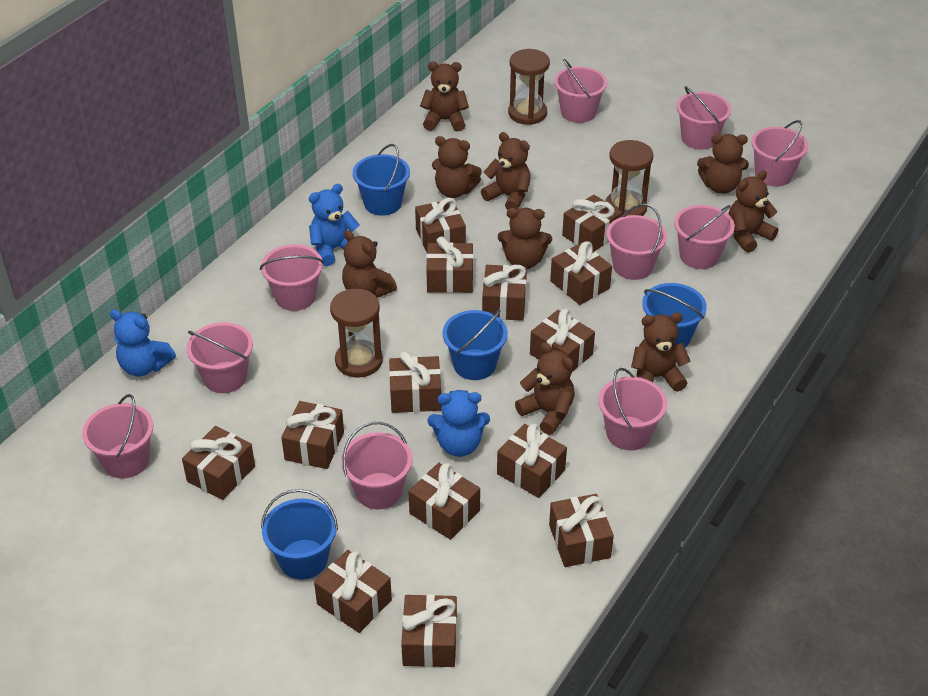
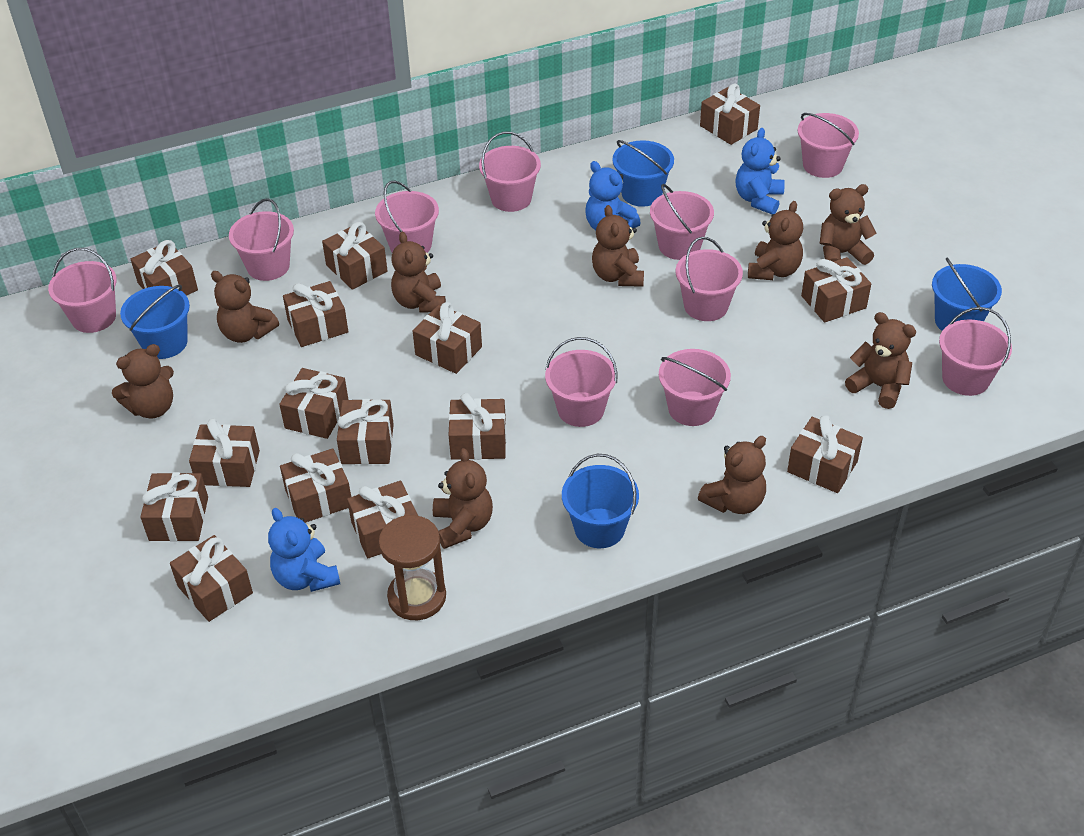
brown gift: 14 -> 15
brown hourglass: 3 -> 1

